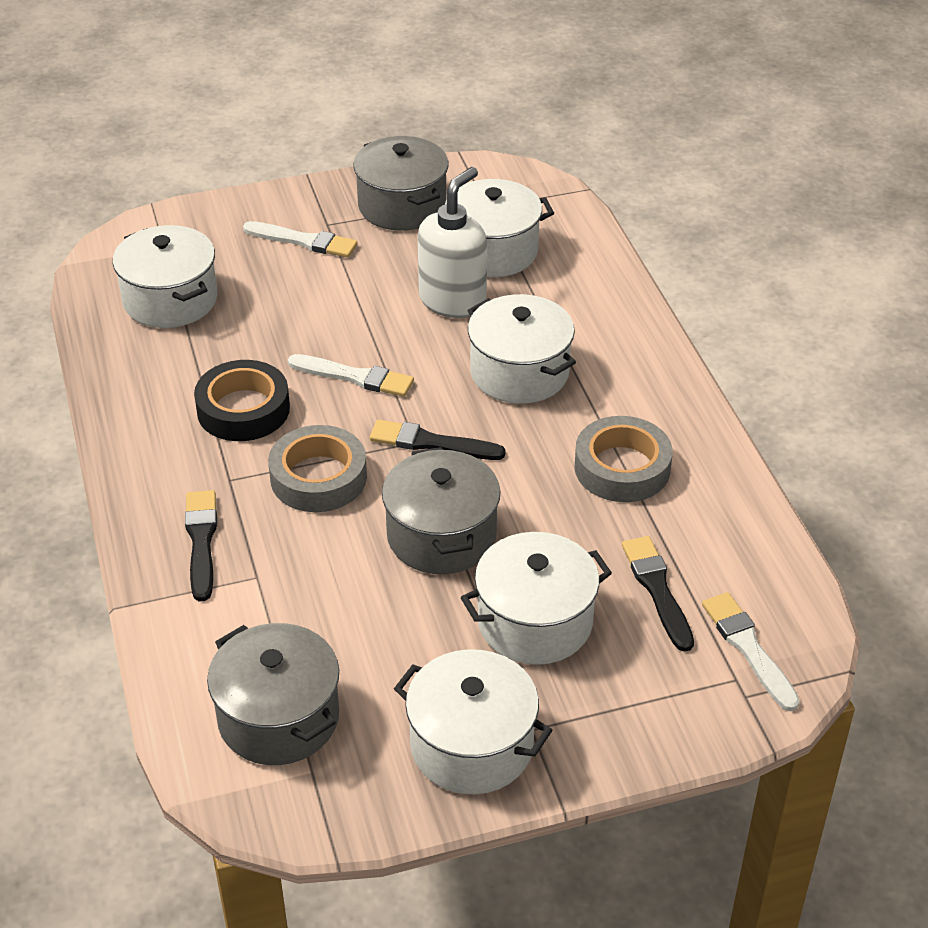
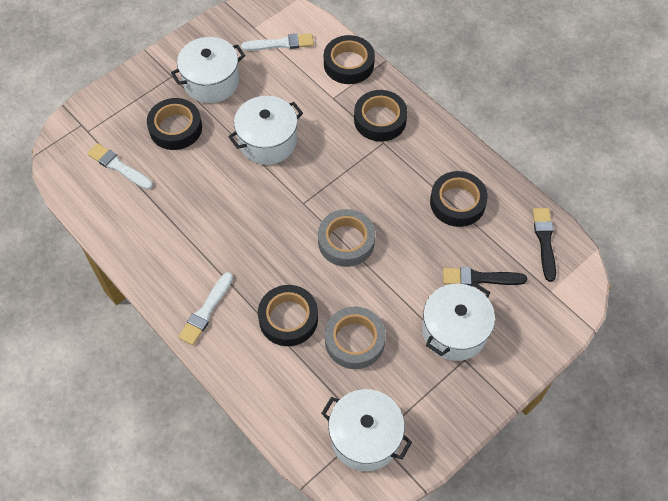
black brush: 3 -> 2
black tape: 1 -> 5
grey pot: 3 -> 0
white pot: 5 -> 4
white soap dispenser: 1 -> 0

